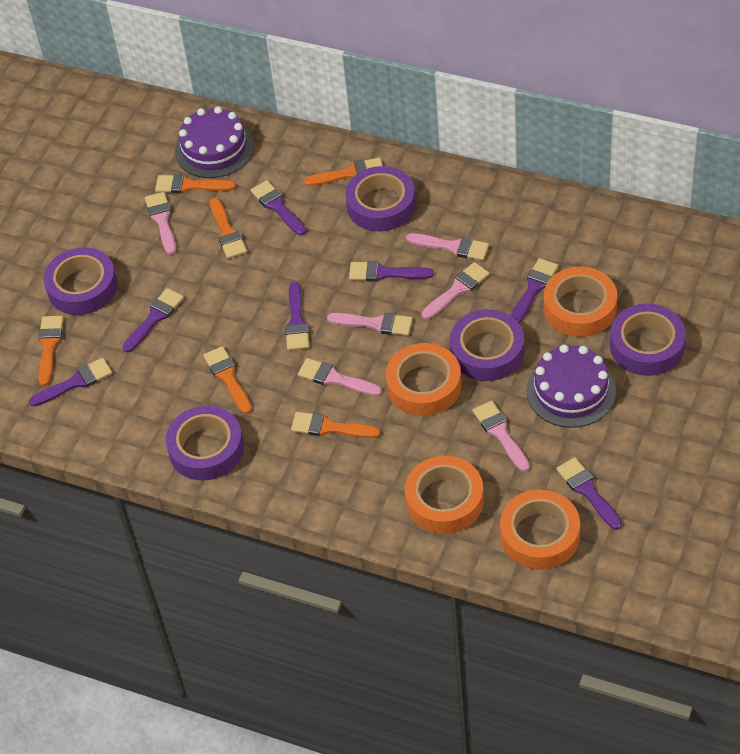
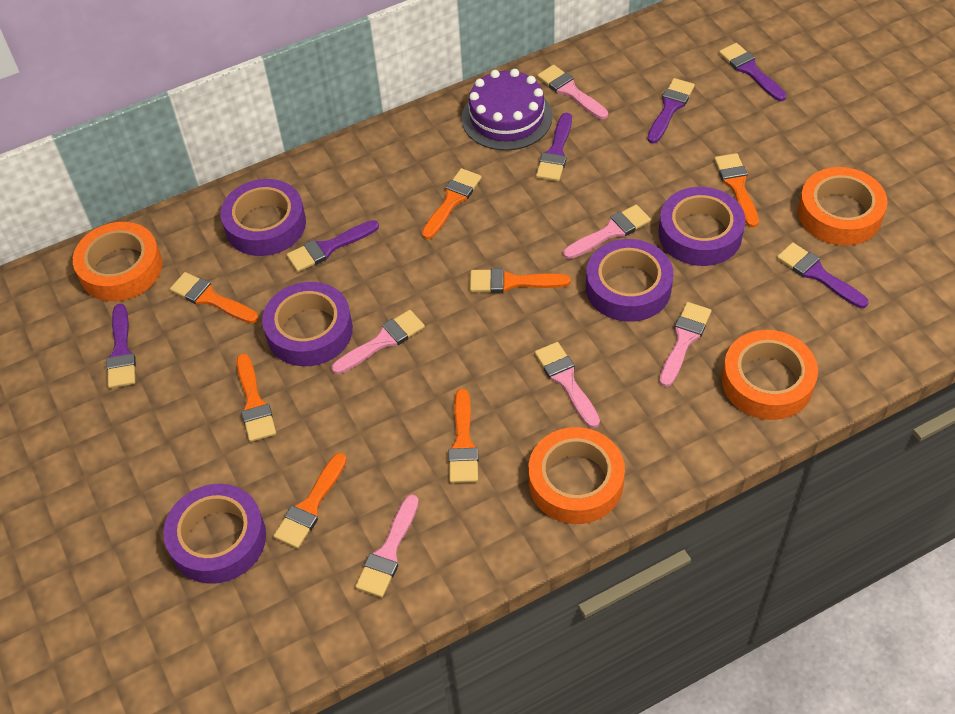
orange brush: 6 -> 7
purple brush: 7 -> 6
purple cake: 2 -> 1

